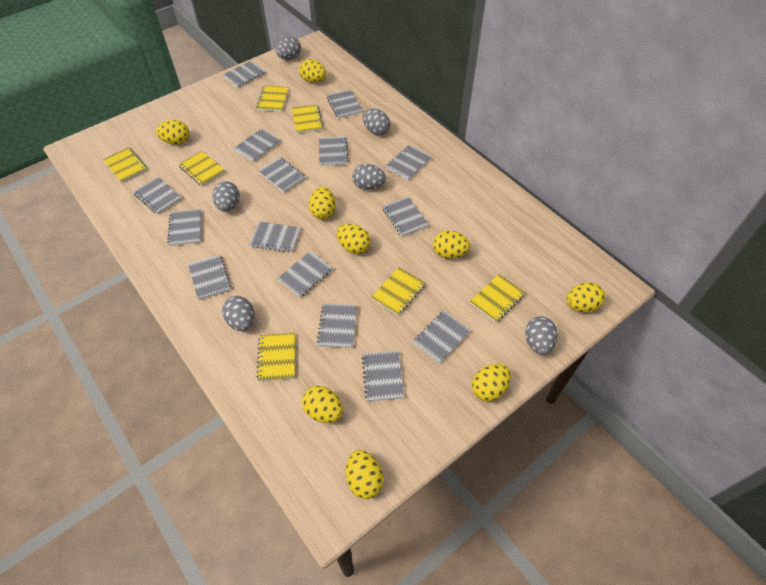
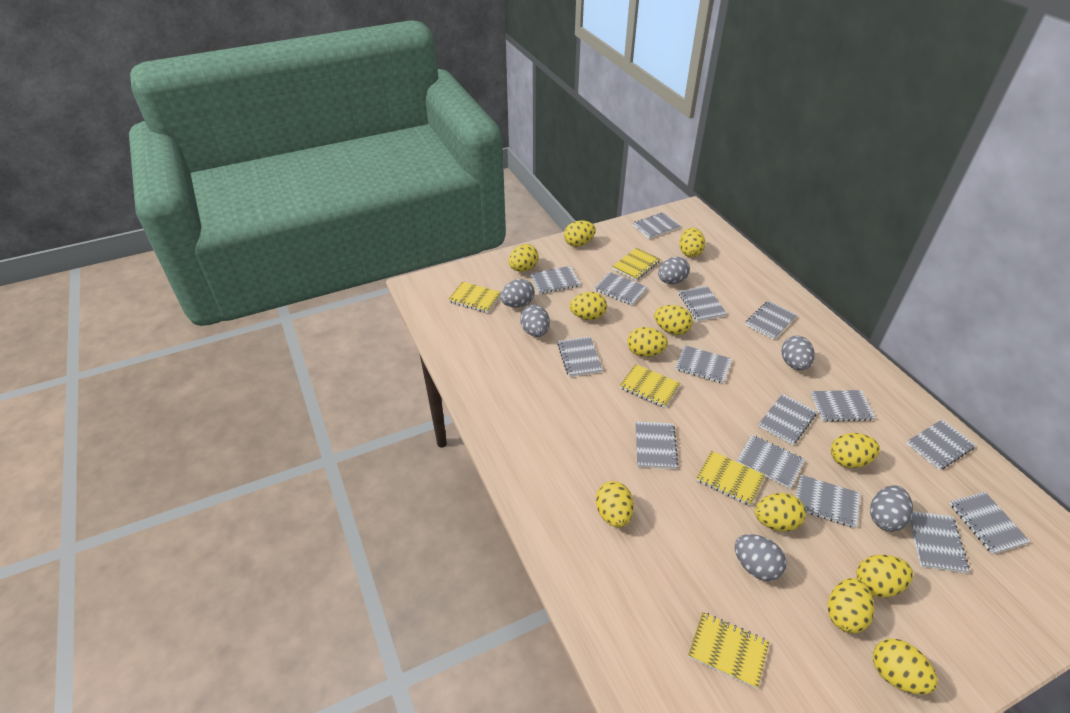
yellow egg: 9 -> 12
yellow notebook: 7 -> 5

